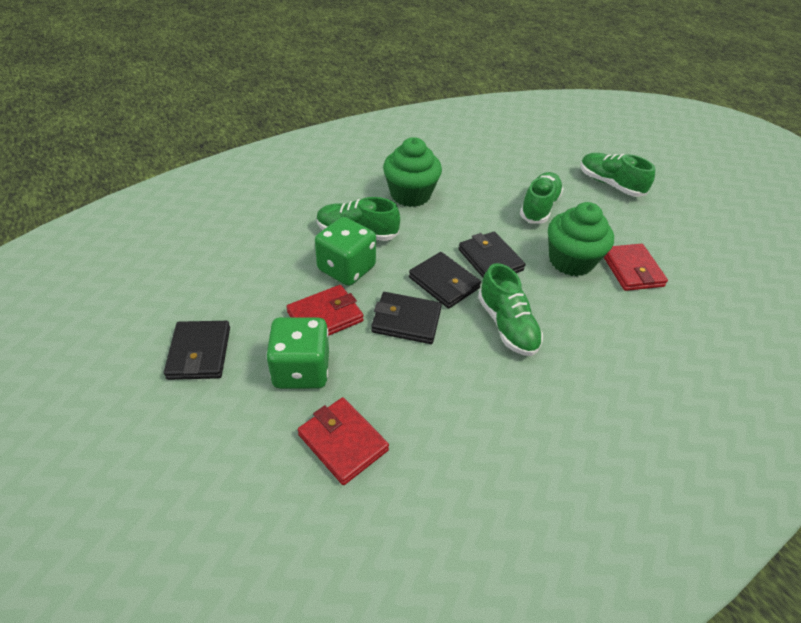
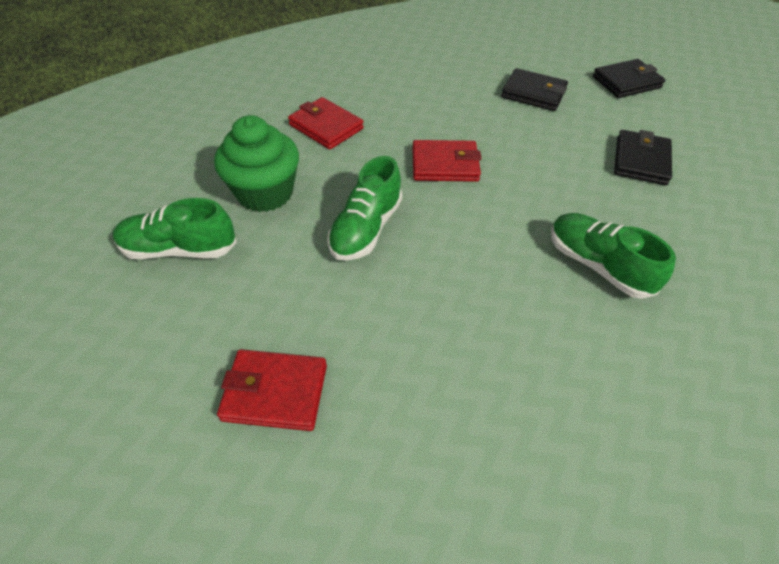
black wallet: 4 -> 3
green cupcake: 2 -> 1
green dice: 2 -> 0
green shoe: 4 -> 3

